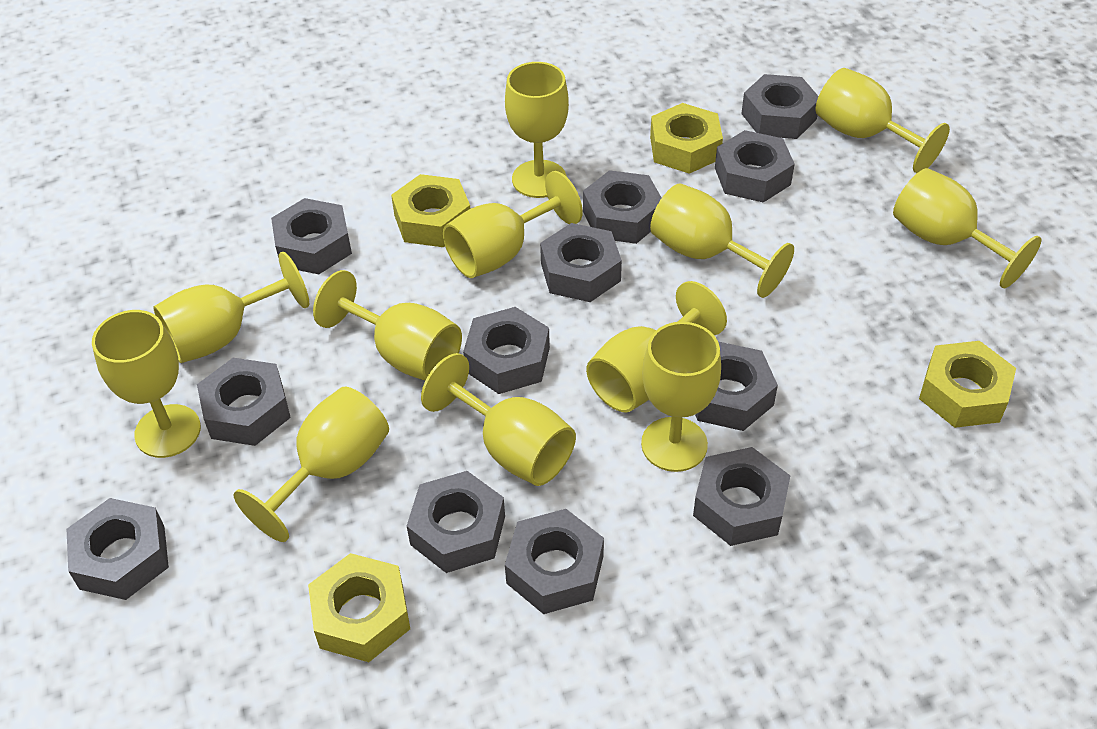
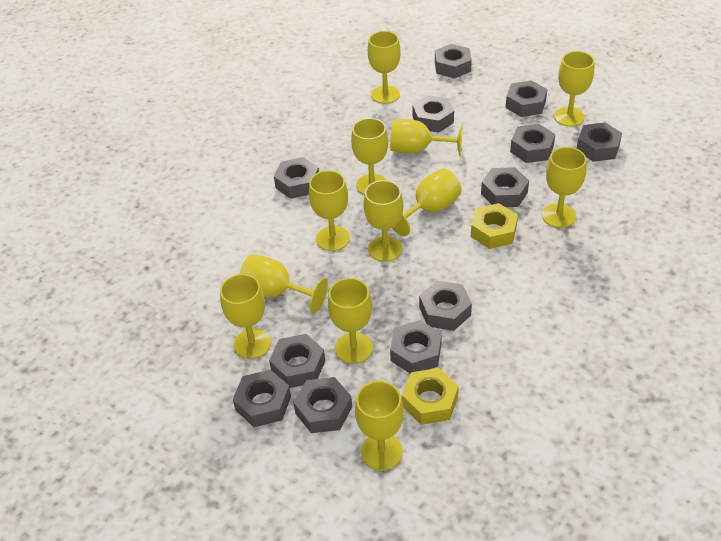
yellow nut: 4 -> 2

